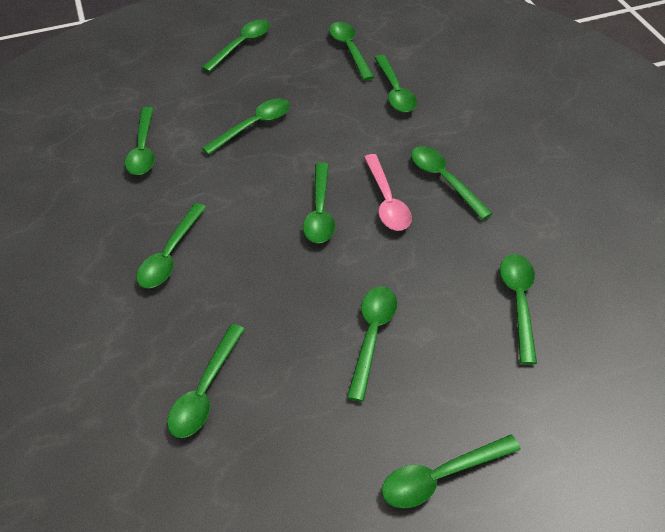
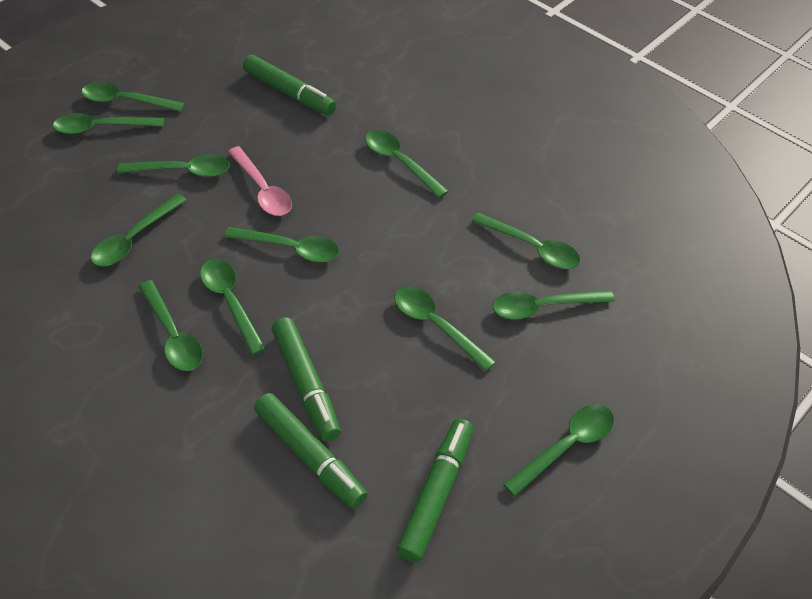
green marker: 0 -> 4

